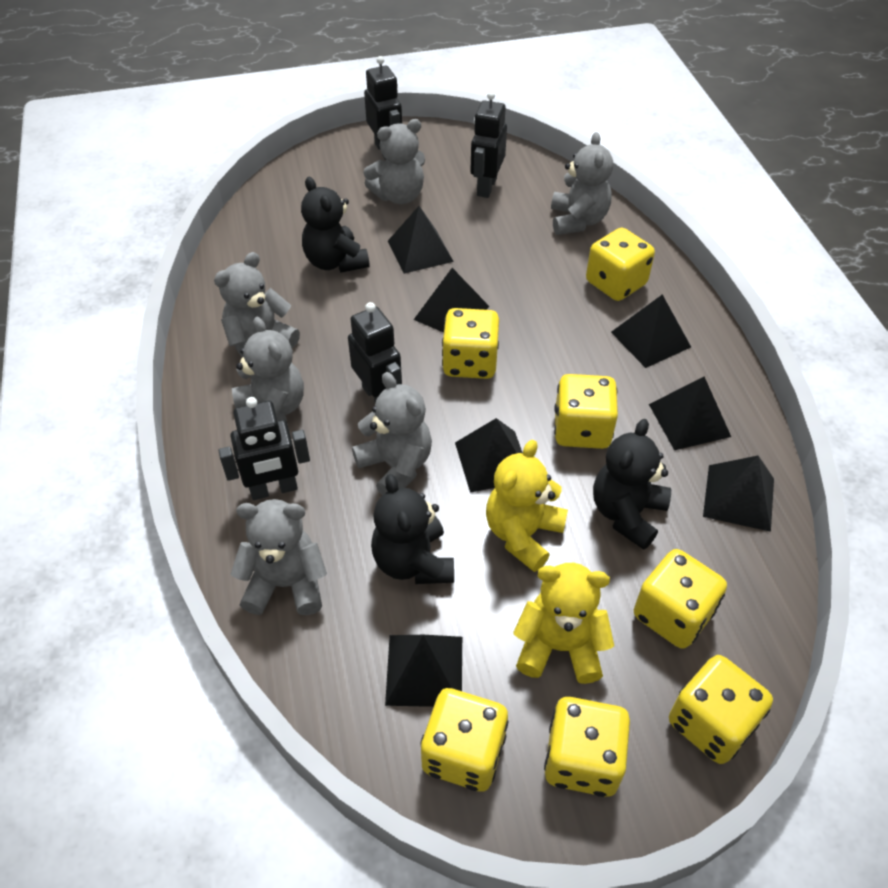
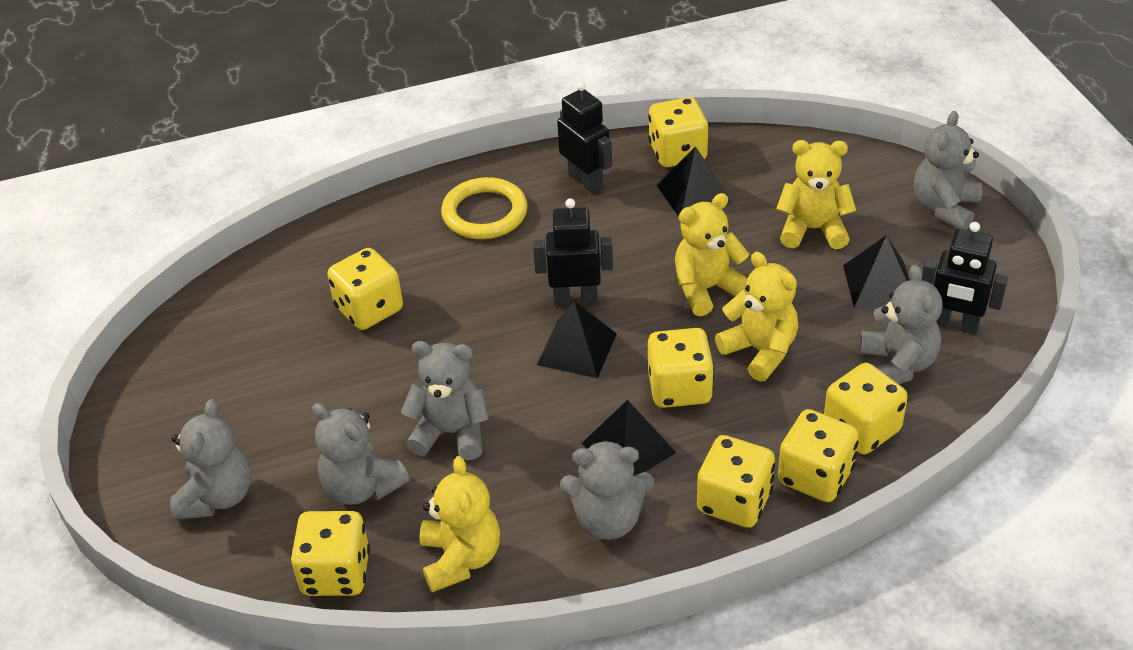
black pyramid: 7 -> 4
black robot: 4 -> 3
black teddy bear: 3 -> 0
yellow ring: 0 -> 1
yellow teddy bear: 2 -> 4

